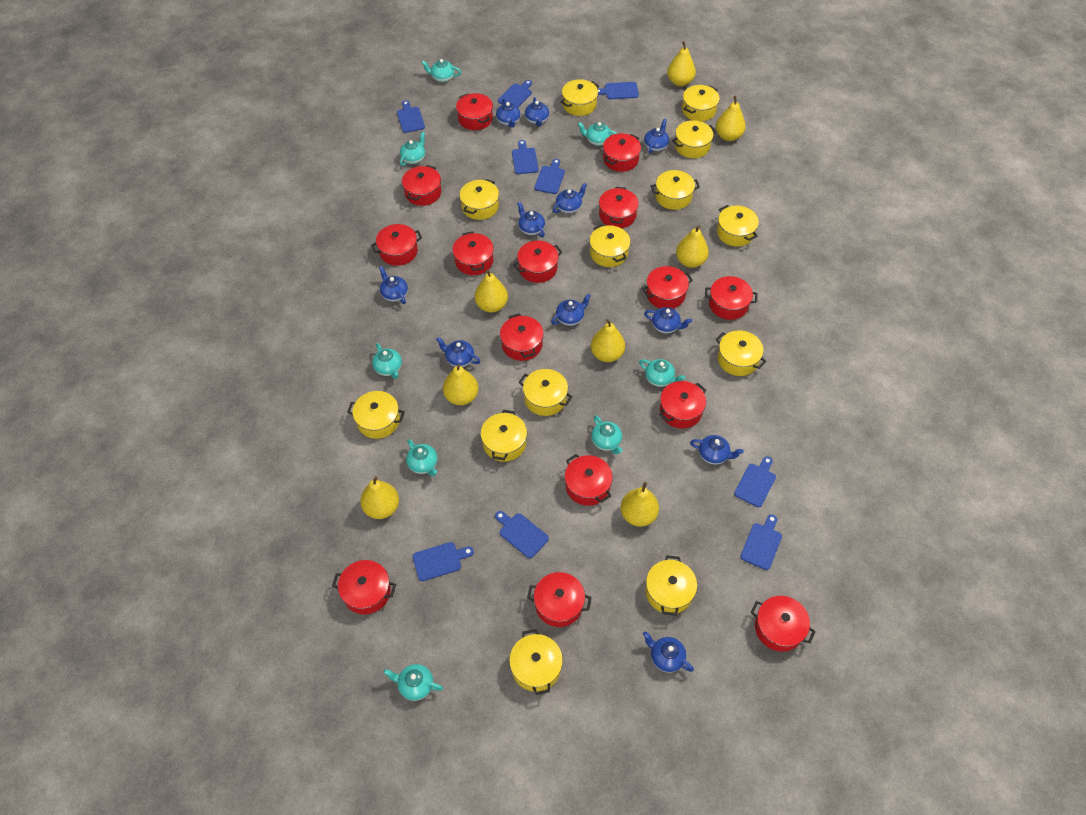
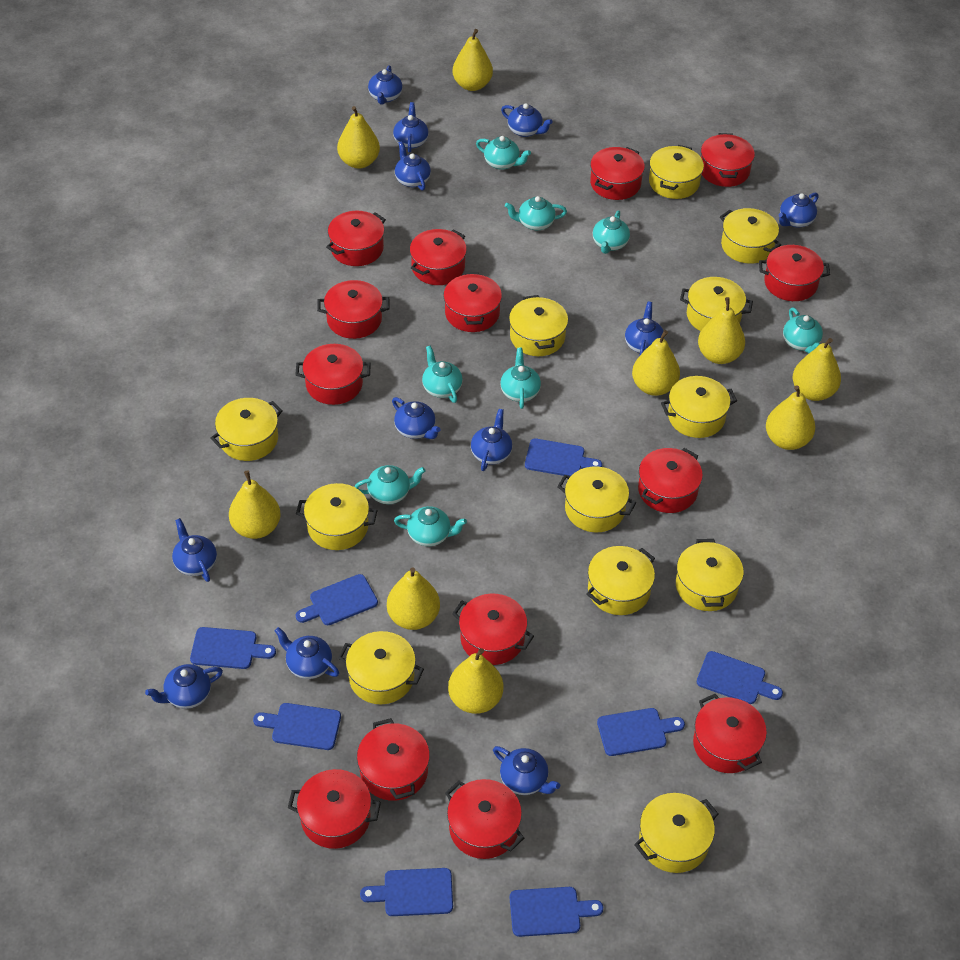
blue cutting board: 9 -> 8
blue teapot: 11 -> 12
red pot: 15 -> 14
yellow pear: 8 -> 9
yellow pot: 13 -> 12

